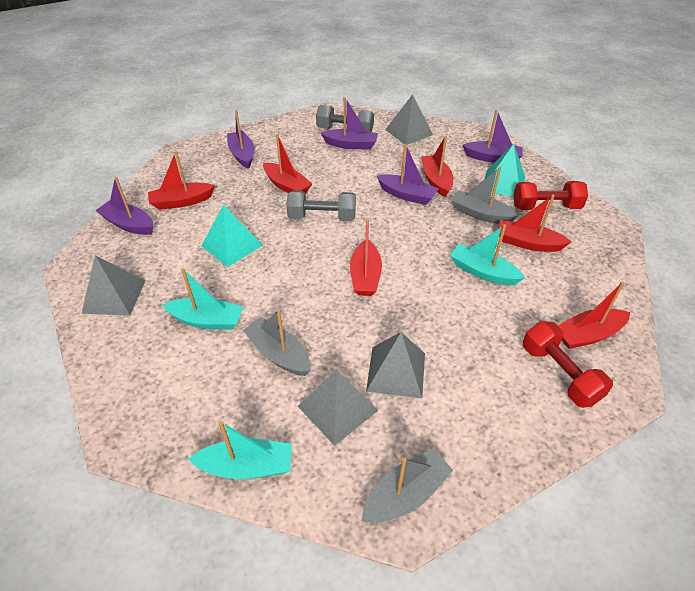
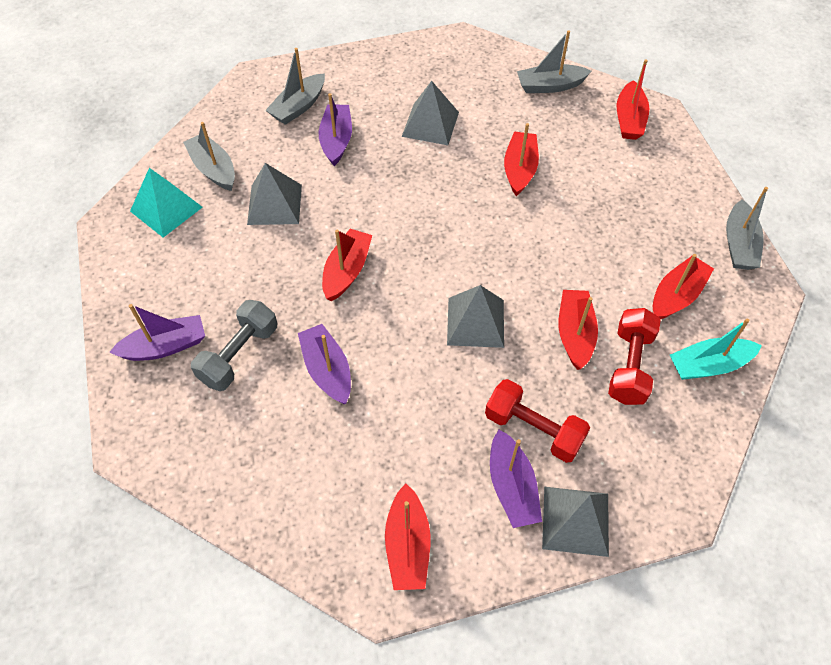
grey boat: 3 -> 4
grey dumbbell: 2 -> 1
purple boat: 5 -> 4
turquoise boat: 3 -> 1
turquoise pyramid: 2 -> 1

